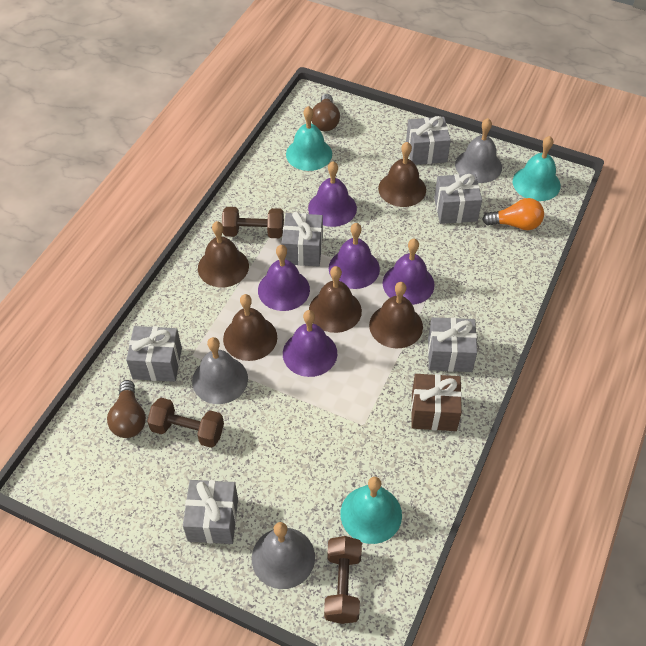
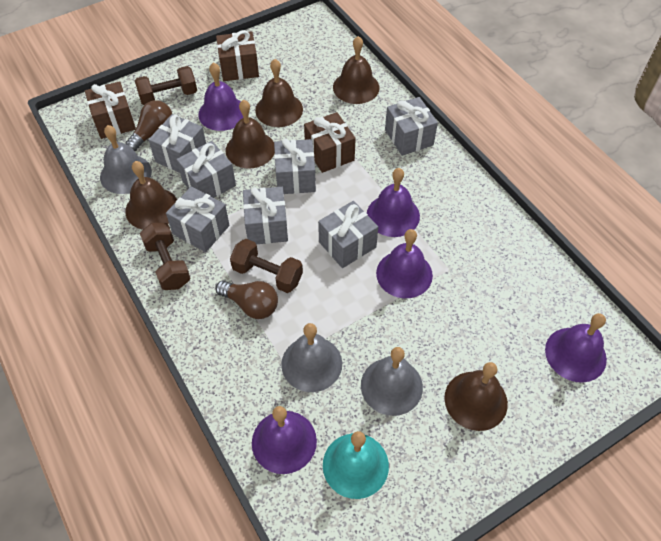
brown gift: 1 -> 3
grey gift: 6 -> 7
orange light bulb: 1 -> 0
turquoise bell: 3 -> 1

